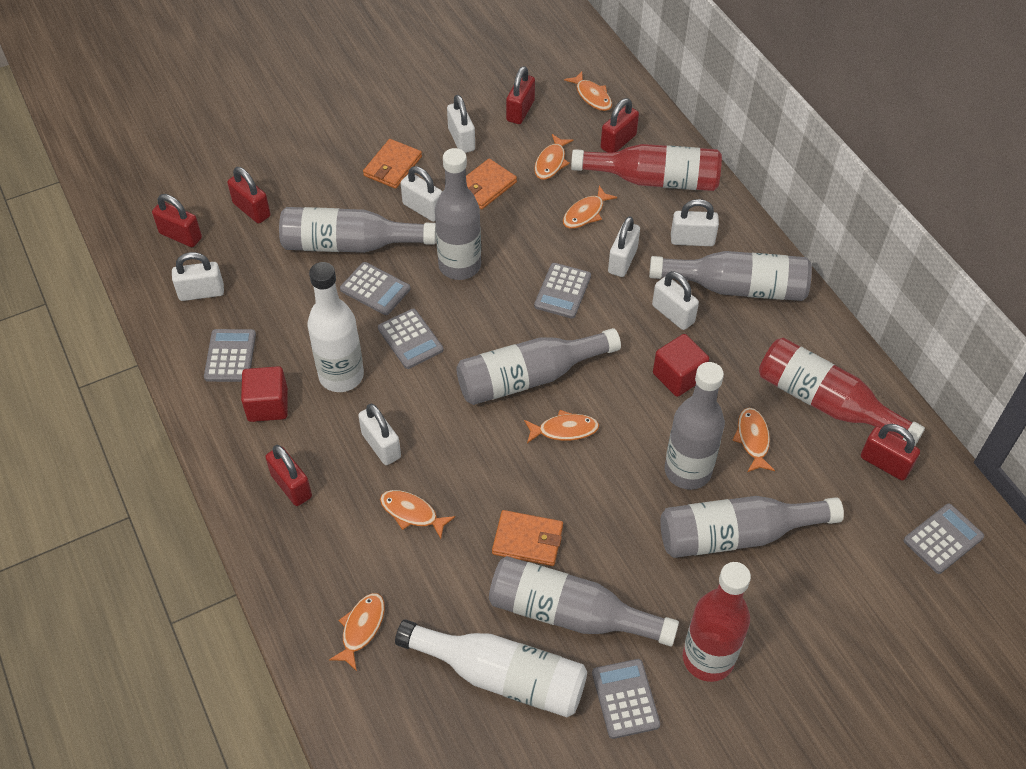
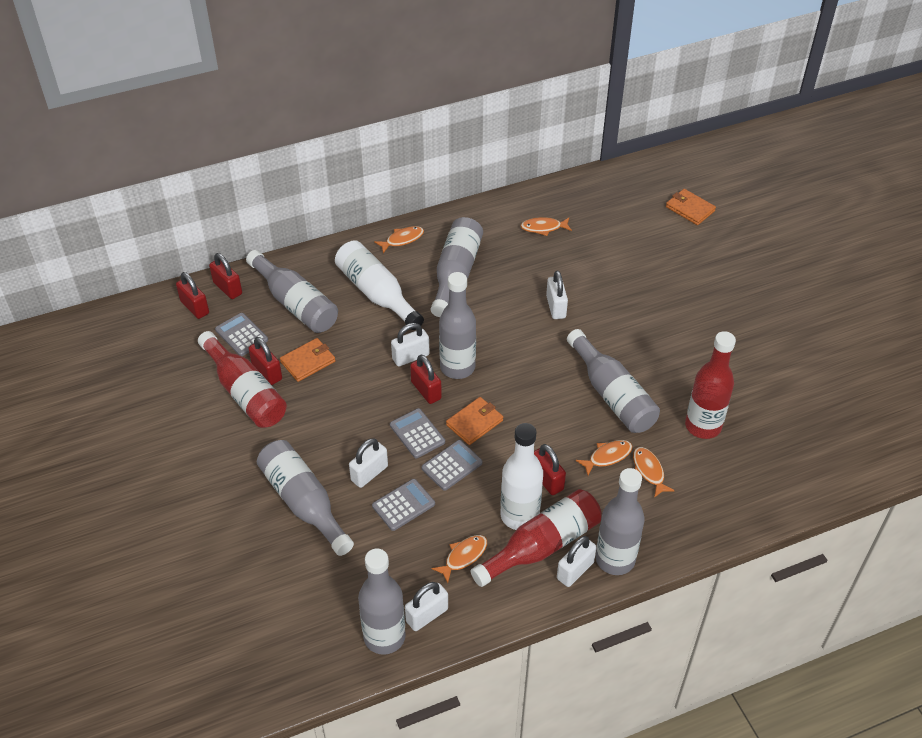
grey calculator: 6 -> 4
orange fish: 7 -> 5
red cube: 2 -> 0
red padlock: 6 -> 5
white padlock: 7 -> 5

